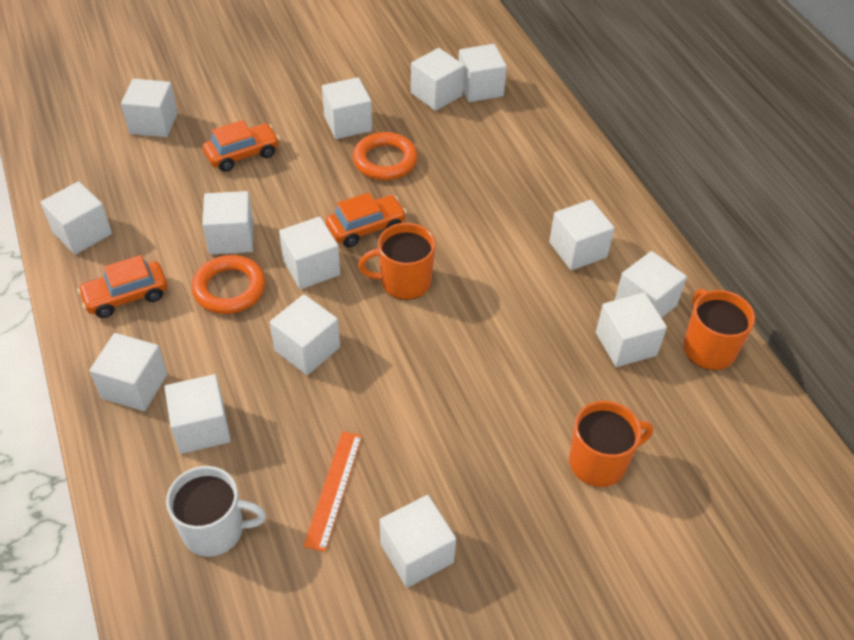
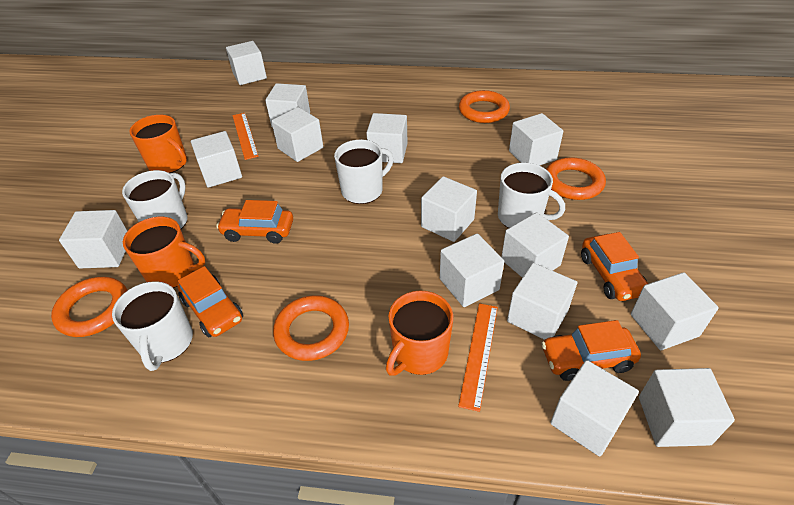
orange car: 3 -> 4
orange ring: 2 -> 4
orange ruler: 1 -> 2
white mug: 1 -> 4

